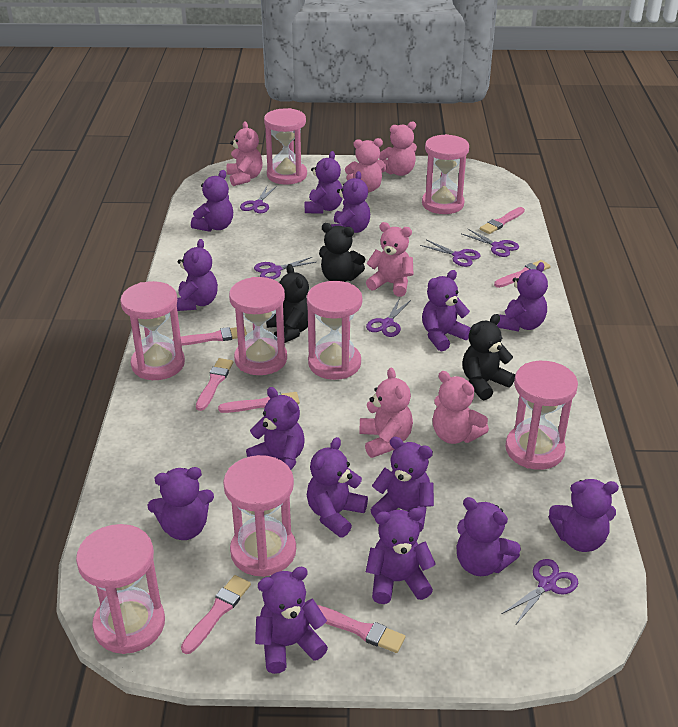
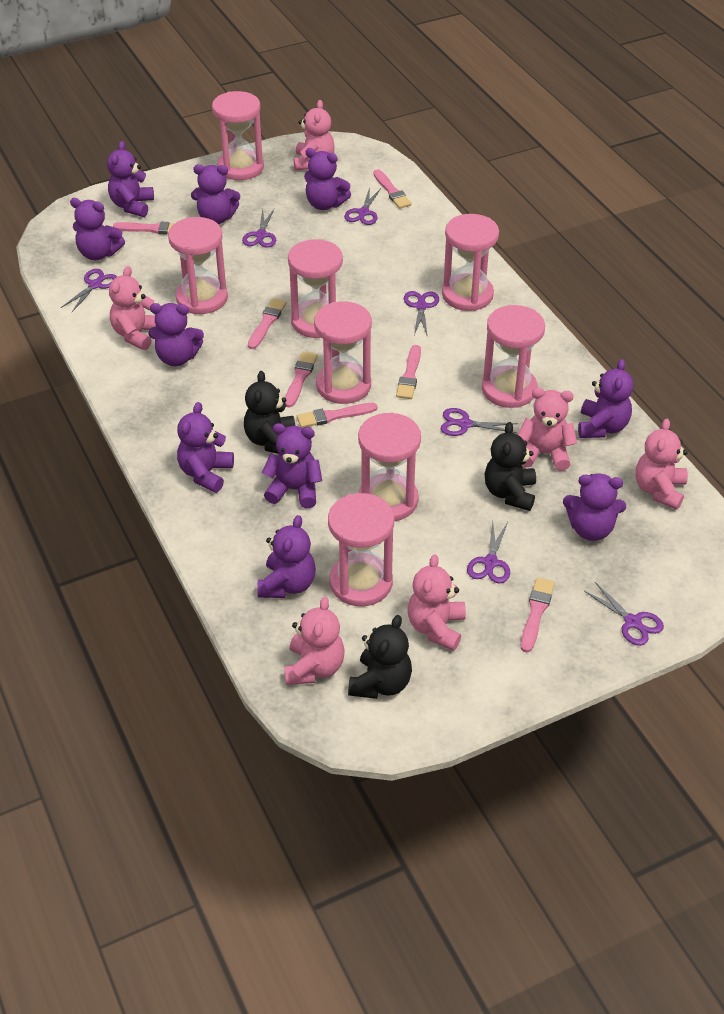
purple scissors: 6 -> 7
purple teddy bear: 14 -> 10

